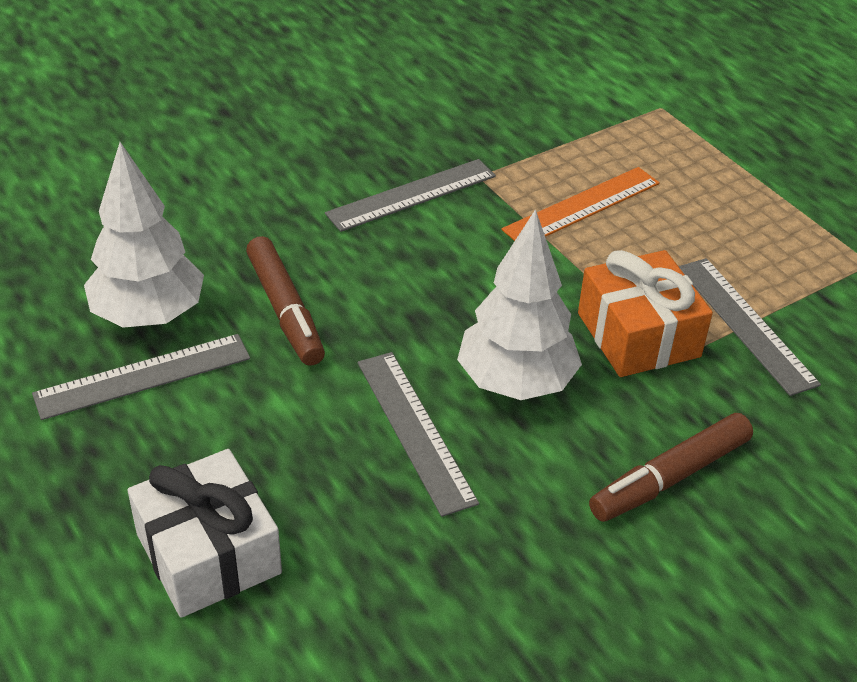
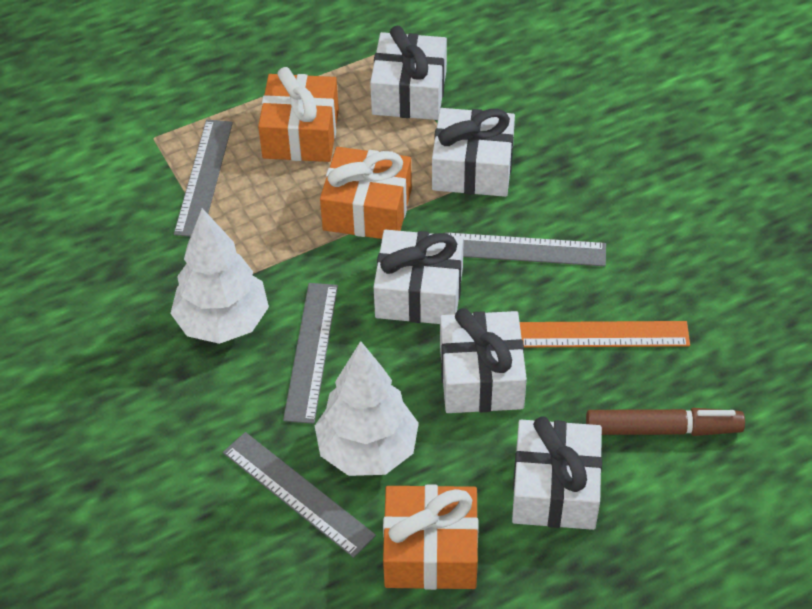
brown marker: 2 -> 1
orange gift: 1 -> 3
white gift: 1 -> 5

